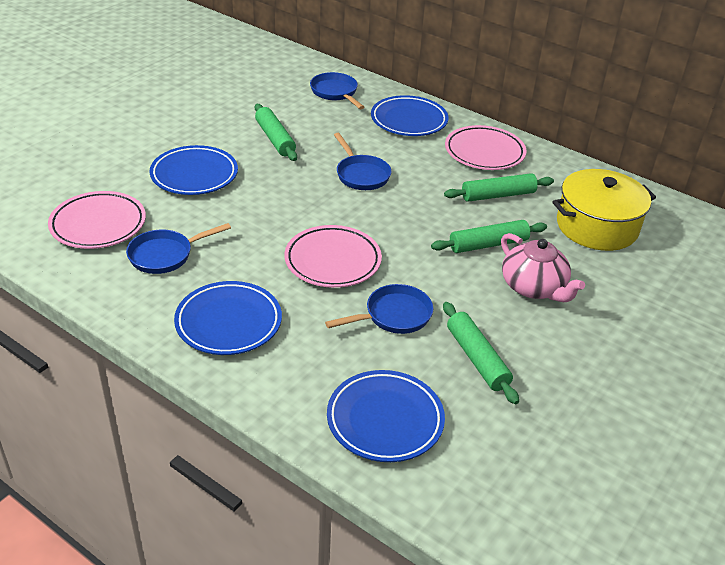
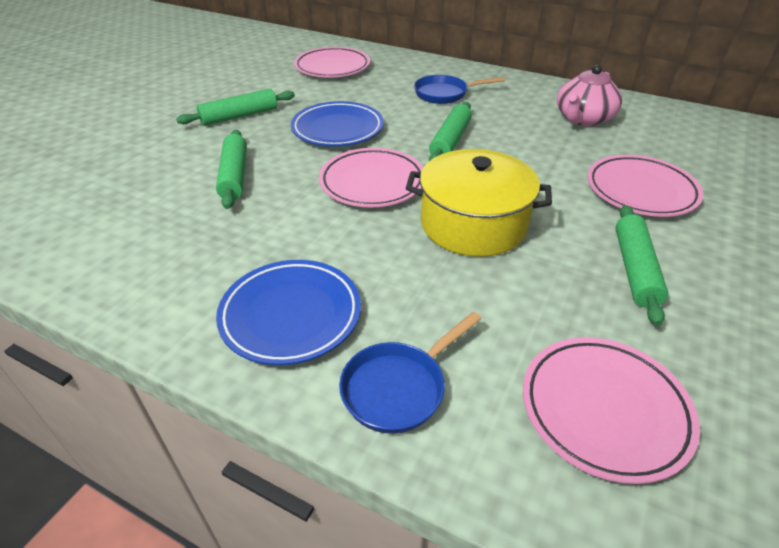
blue pan: 4 -> 2
blue plate: 4 -> 2
pink plate: 3 -> 4

